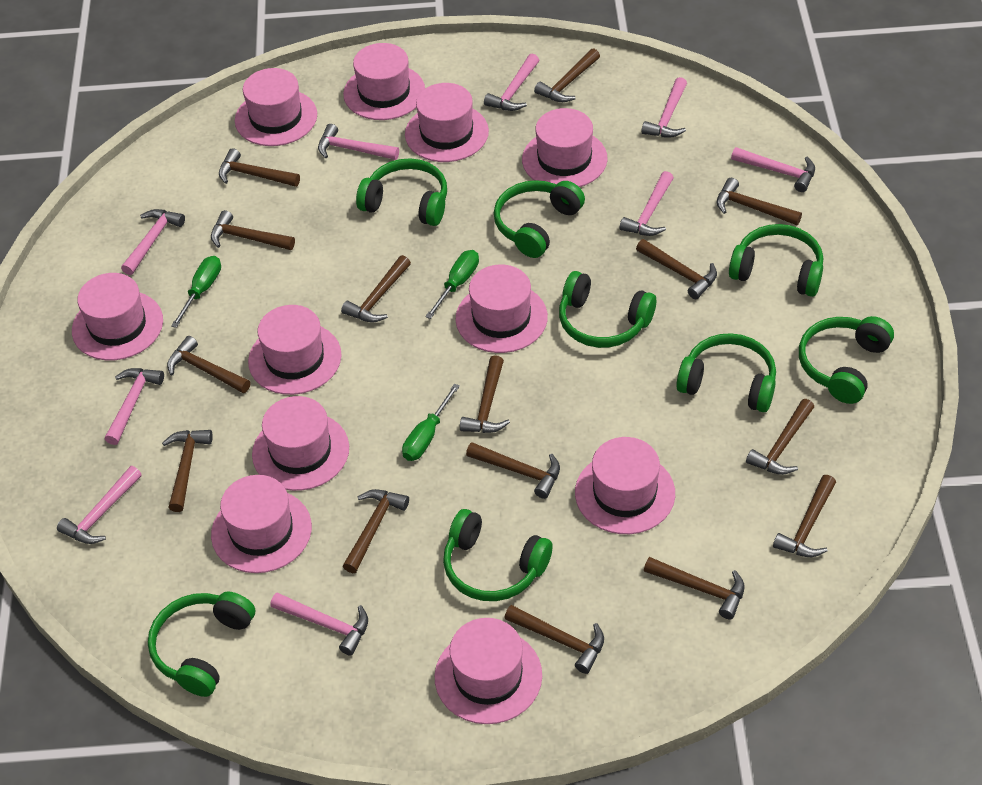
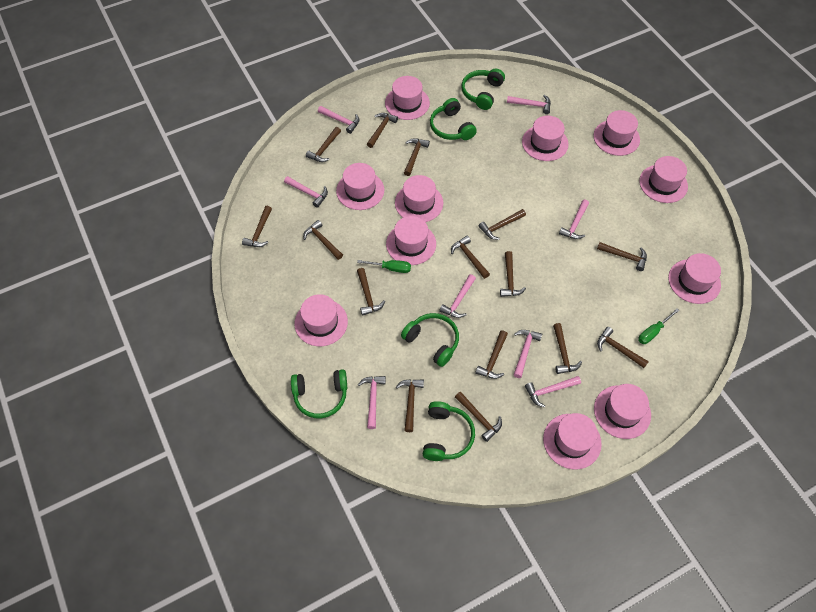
green headphones: 8 -> 5
green screwdriver: 3 -> 2
pink hammer: 9 -> 8

